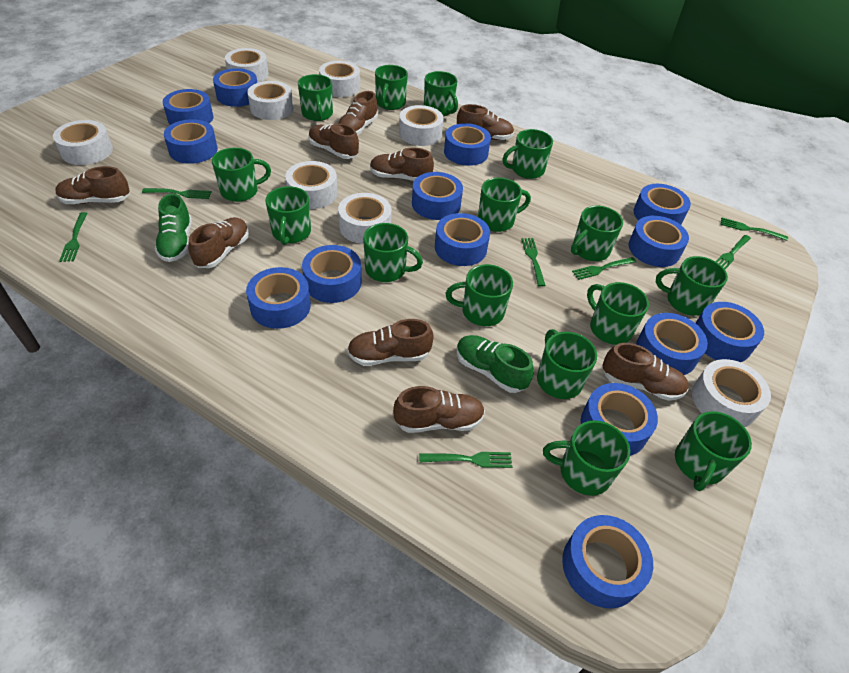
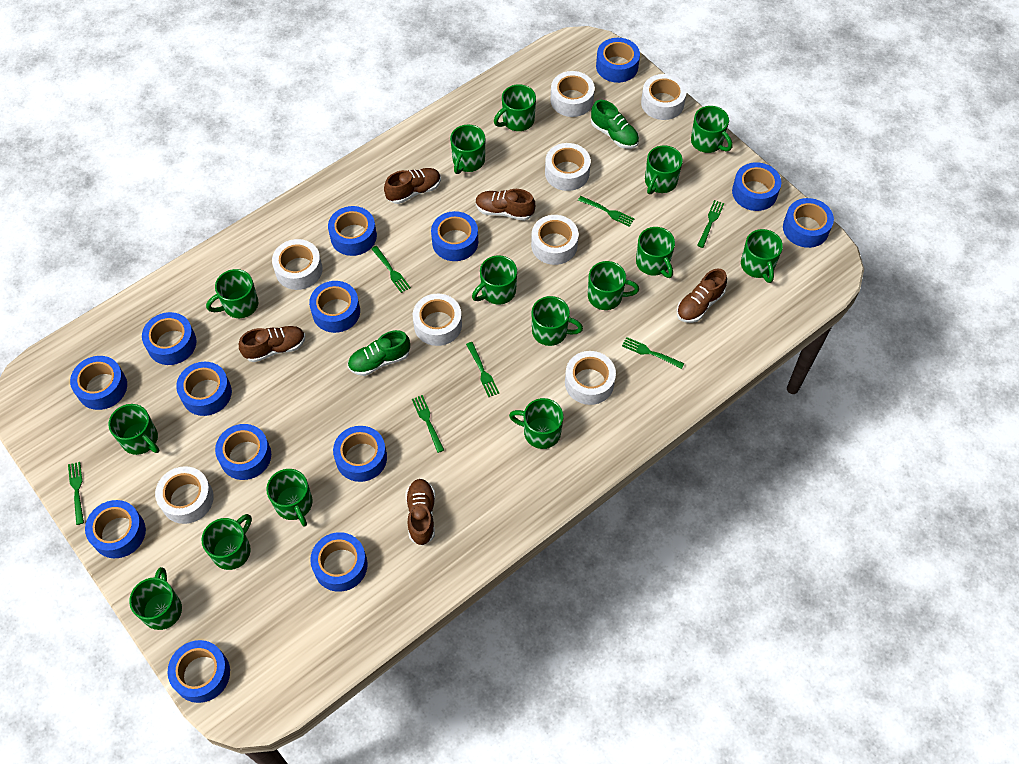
brown shoe: 9 -> 5

